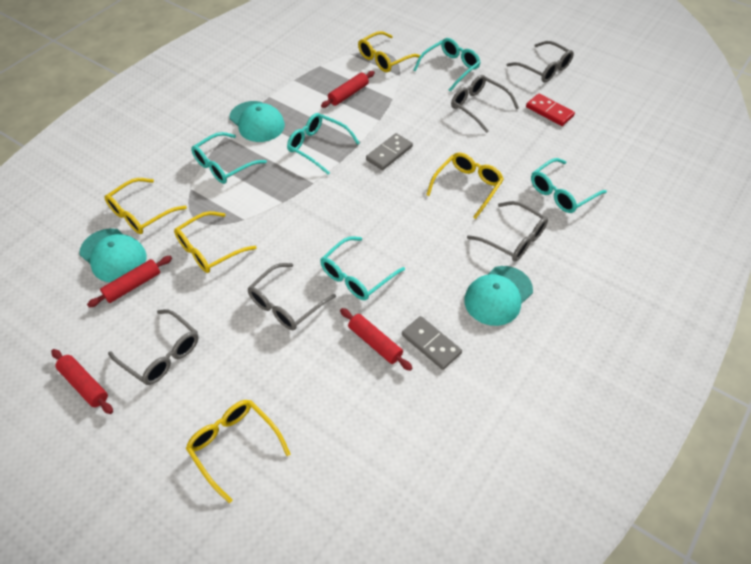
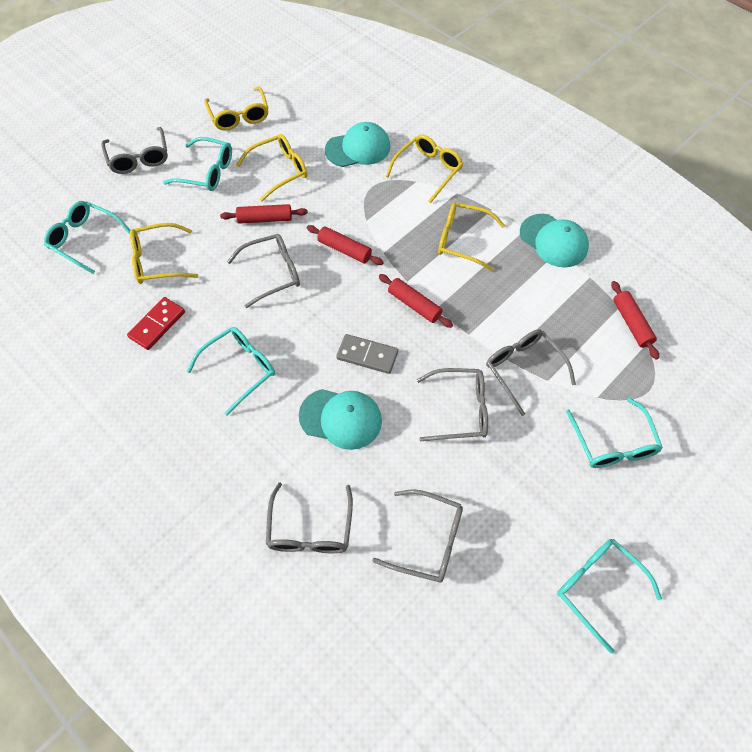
grey domino: 2 -> 1
grey glasses: 5 -> 6

